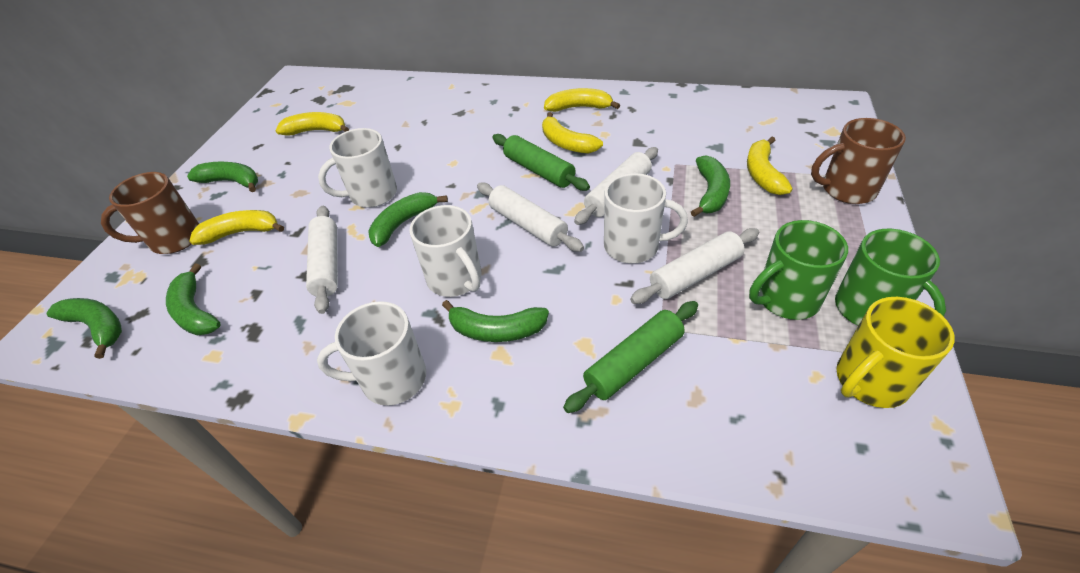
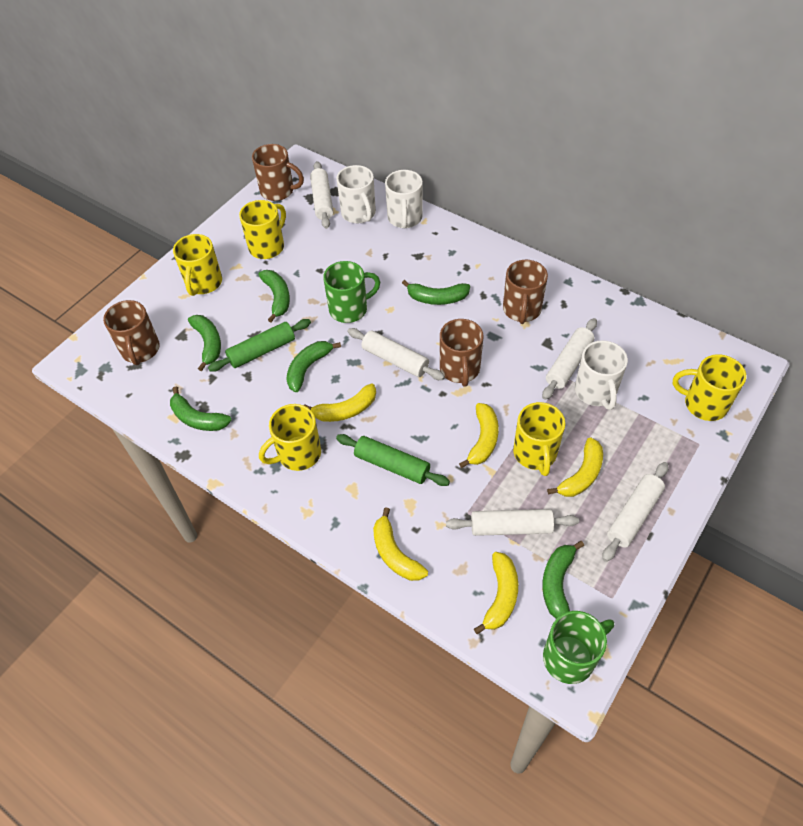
brown mug: 2 -> 4
white mug: 4 -> 3
white rolling pin: 4 -> 5
yellow mug: 1 -> 5

